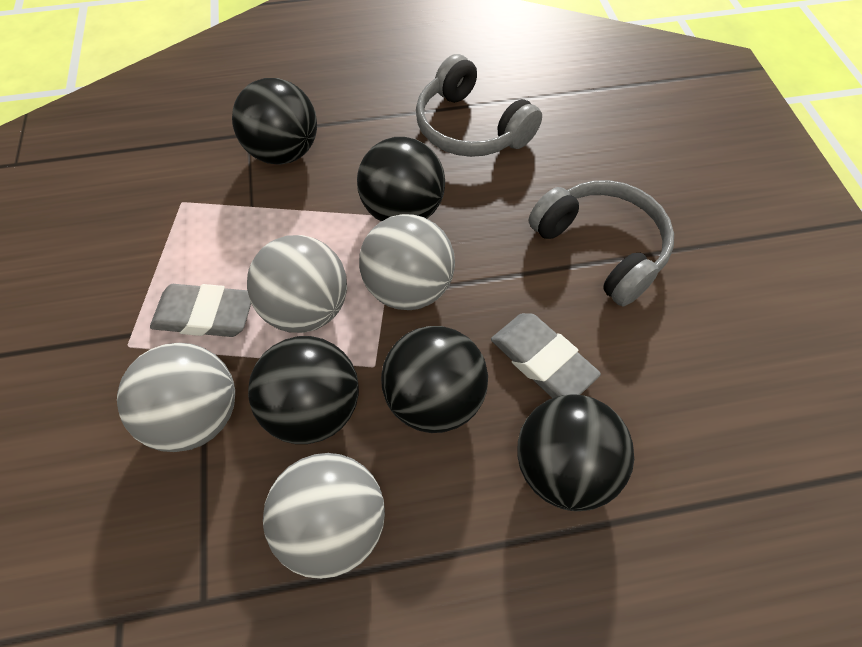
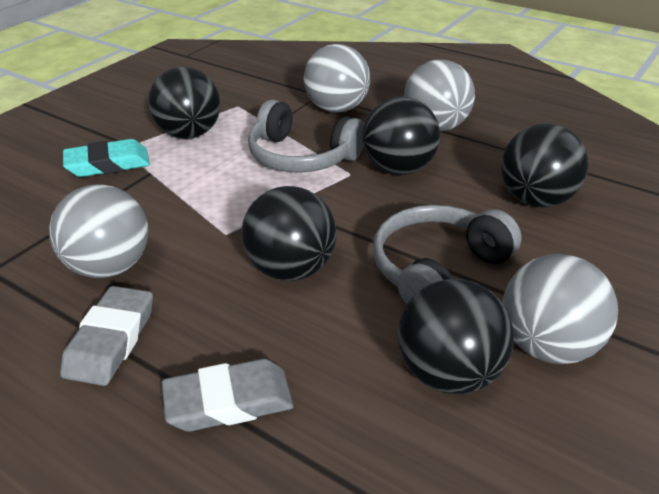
turquoise eraser: 0 -> 1

